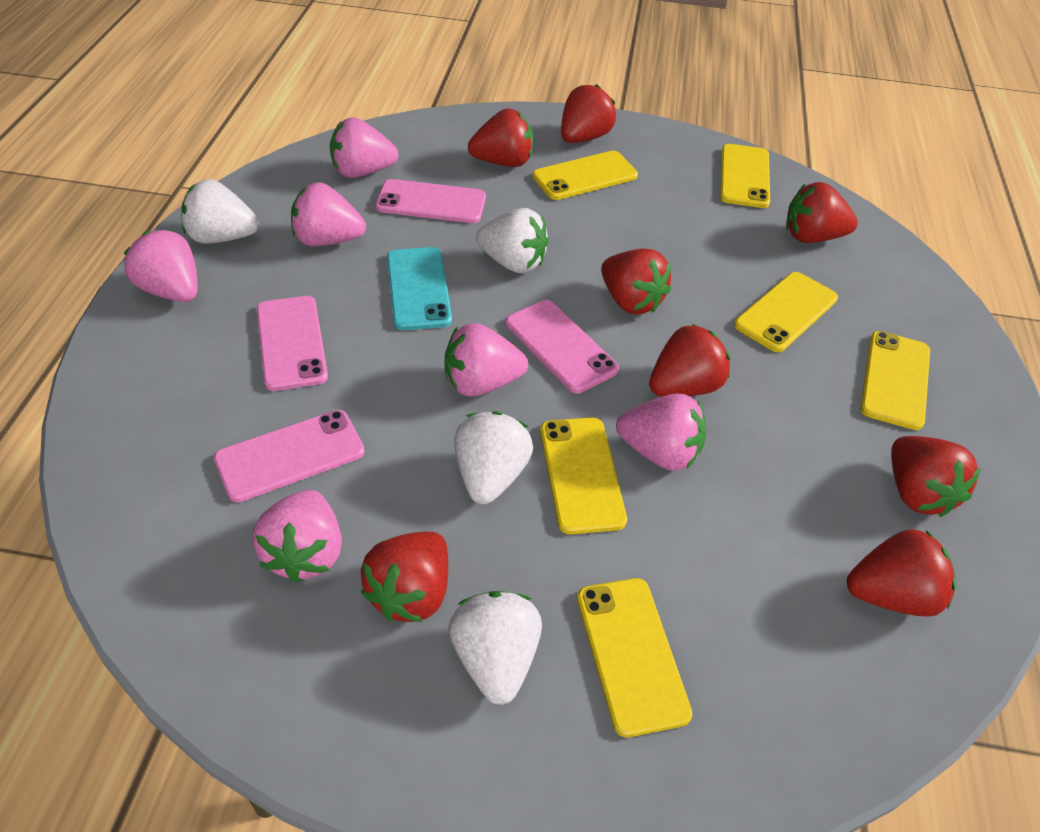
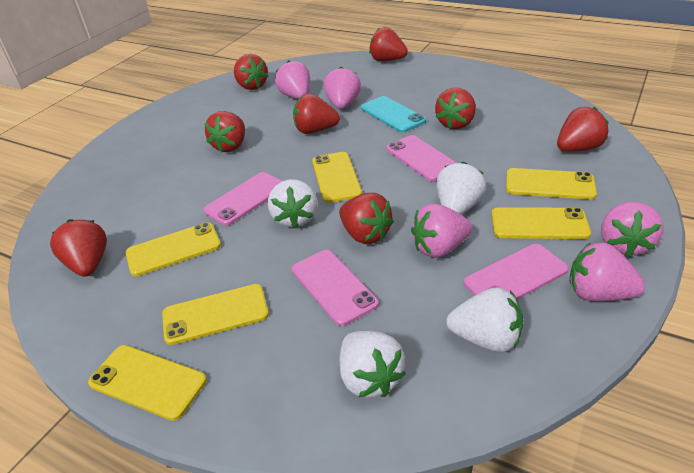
pink strawberry: 6 -> 5

